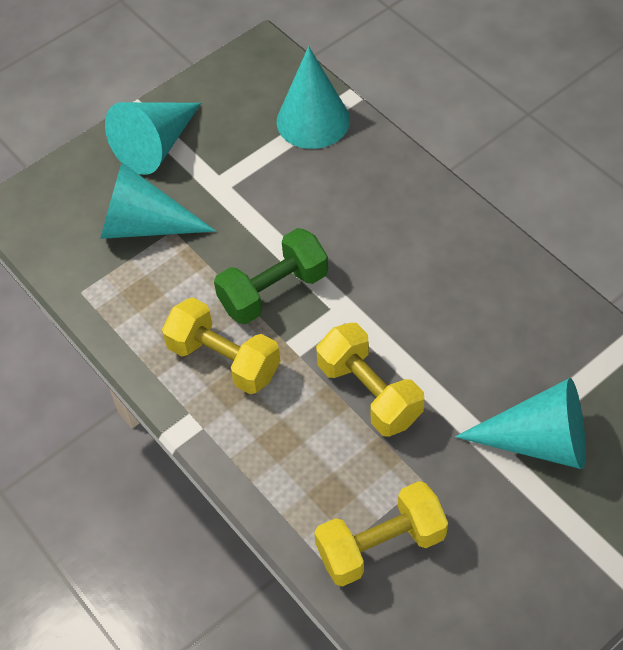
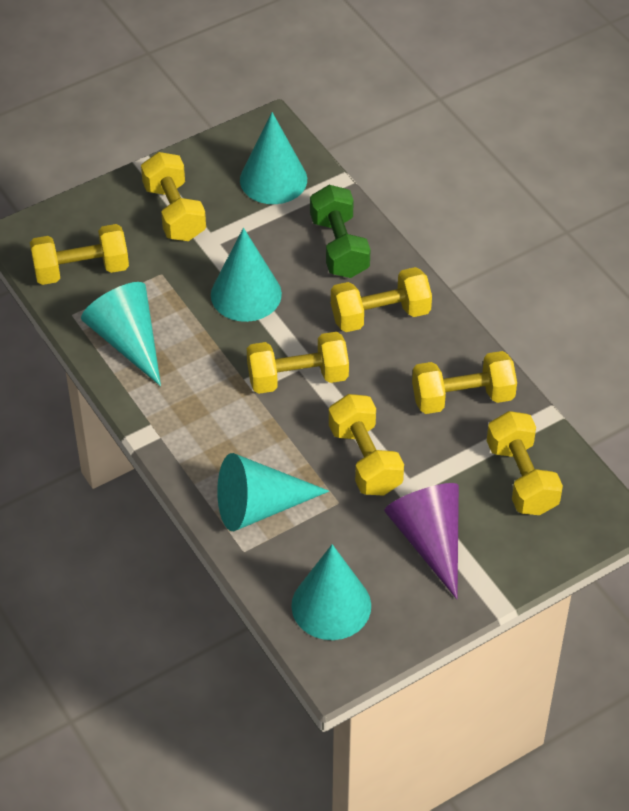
purple cone: 0 -> 1
turquoise cone: 4 -> 5
yellow dumbbell: 3 -> 7

